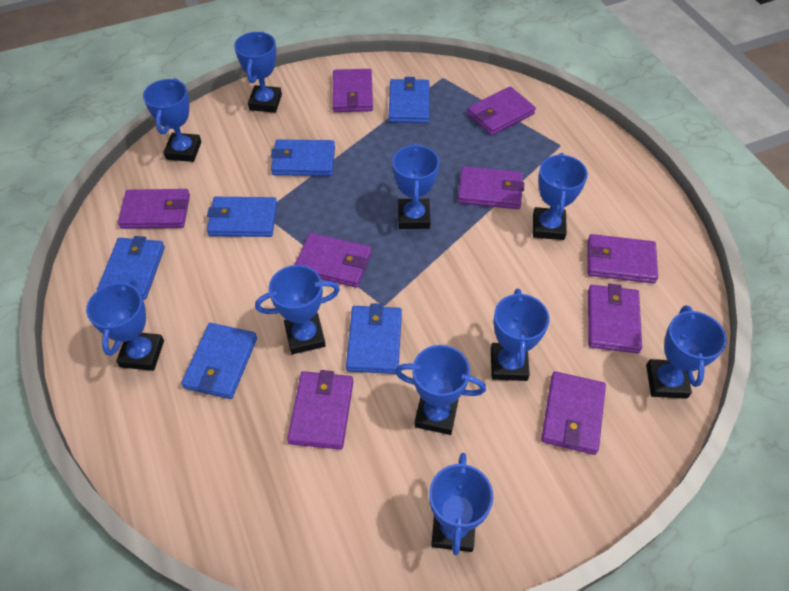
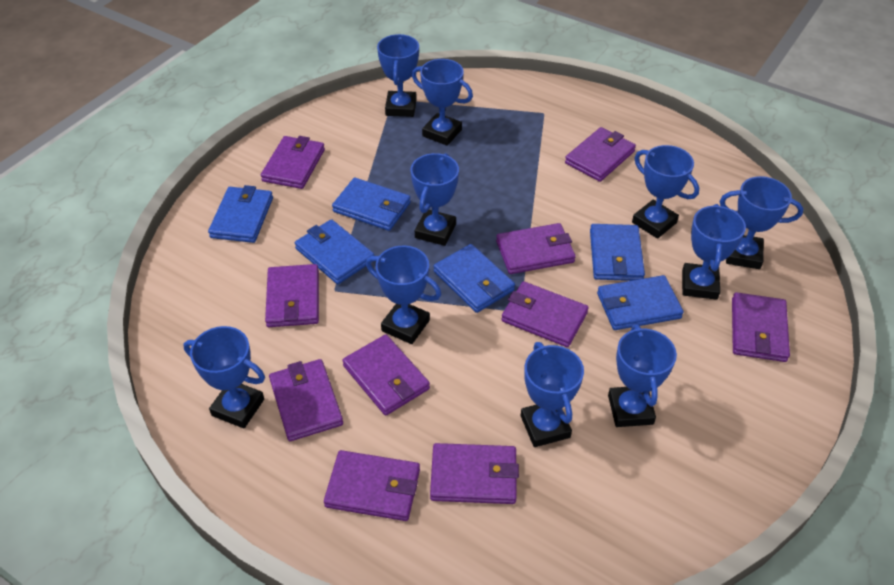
purple wallet: 9 -> 10

